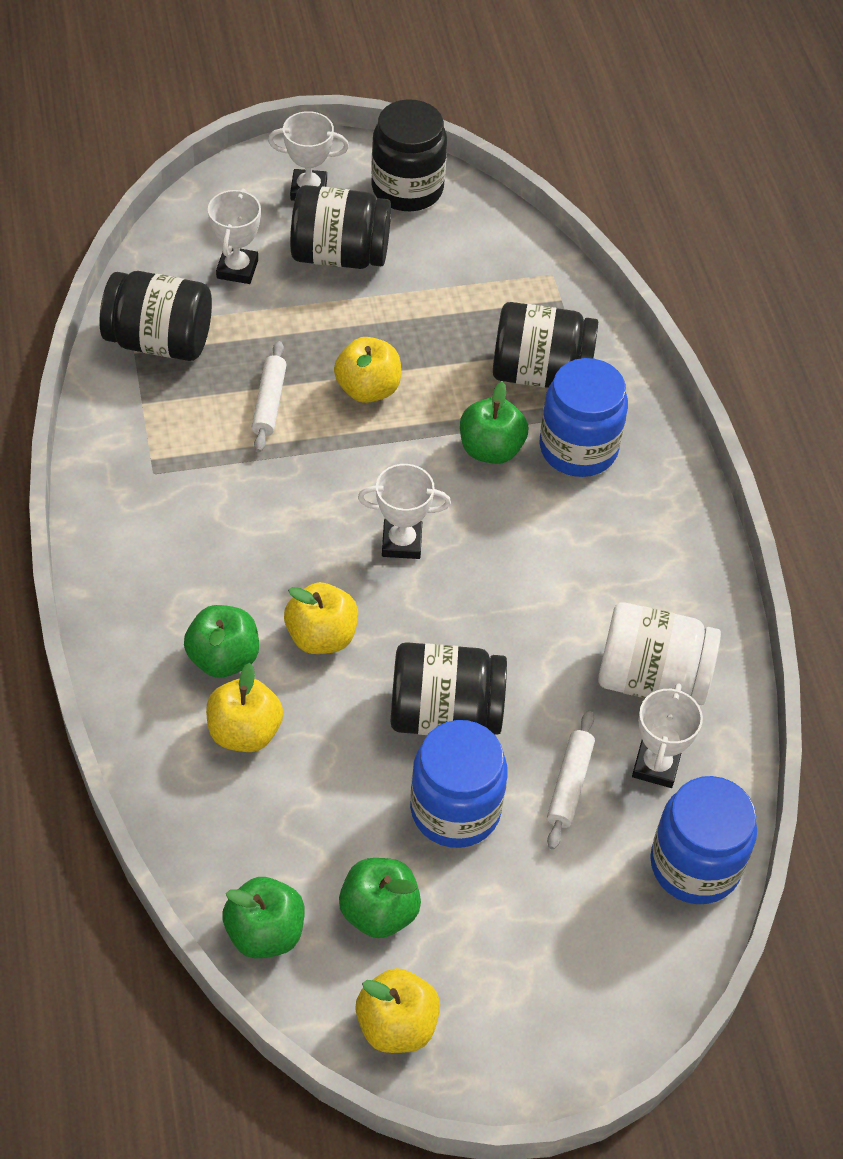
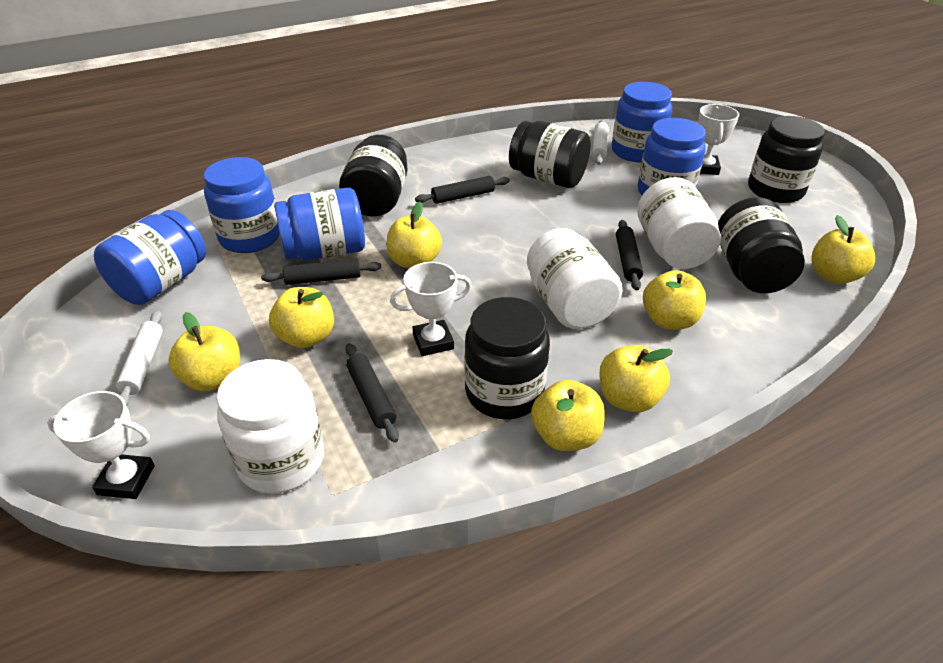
black rolling pin: 0 -> 4
blue jar: 3 -> 5
green apple: 4 -> 0
white jar: 1 -> 3
white trophy: 4 -> 3
yellow apple: 4 -> 7

